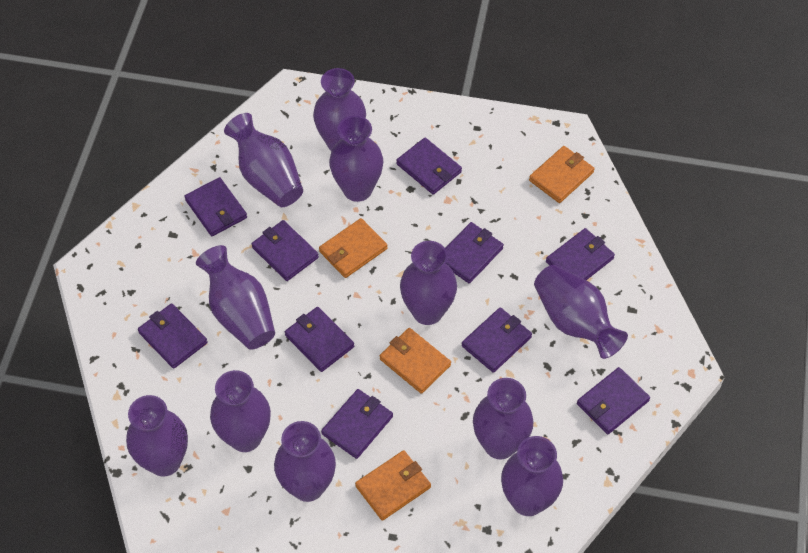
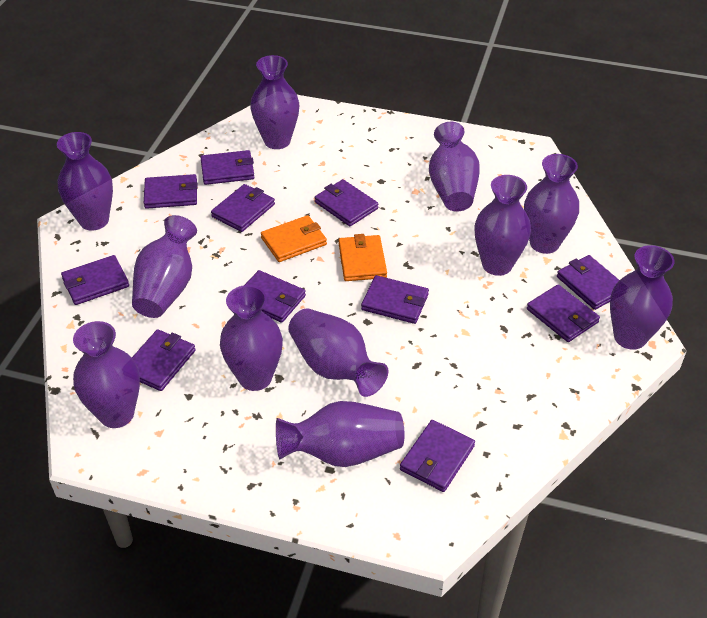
orange wallet: 4 -> 2
purple wallet: 10 -> 11

